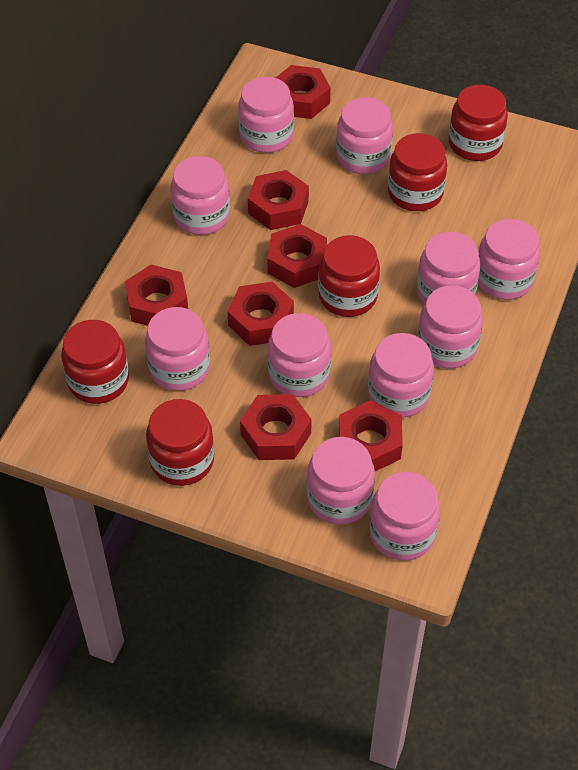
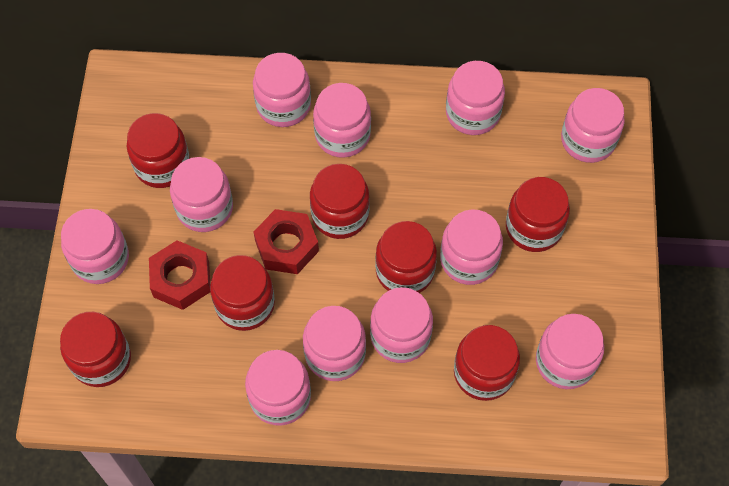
red jar: 5 -> 7
red nut: 7 -> 2

